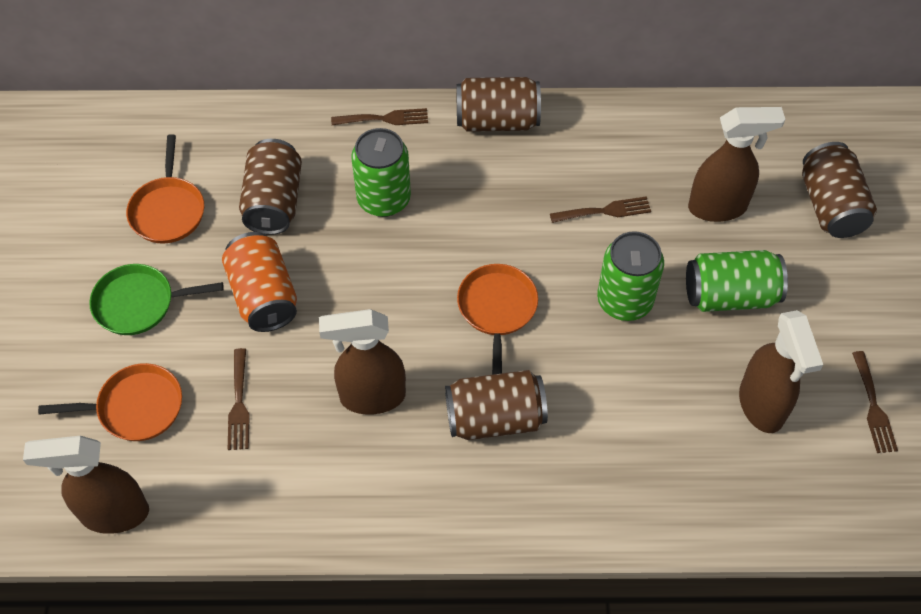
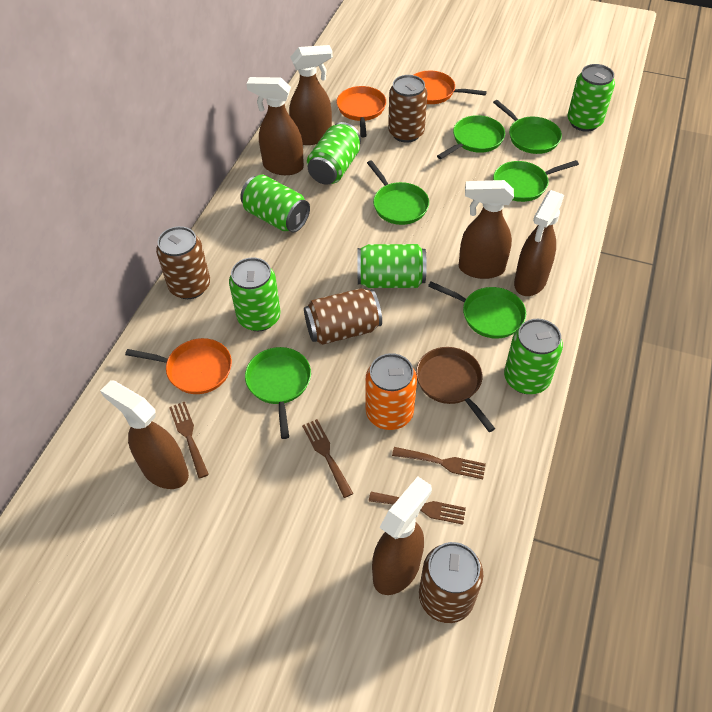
brown pan: 0 -> 1
brown spray bottle: 4 -> 6
green can: 3 -> 6
green pan: 1 -> 6

